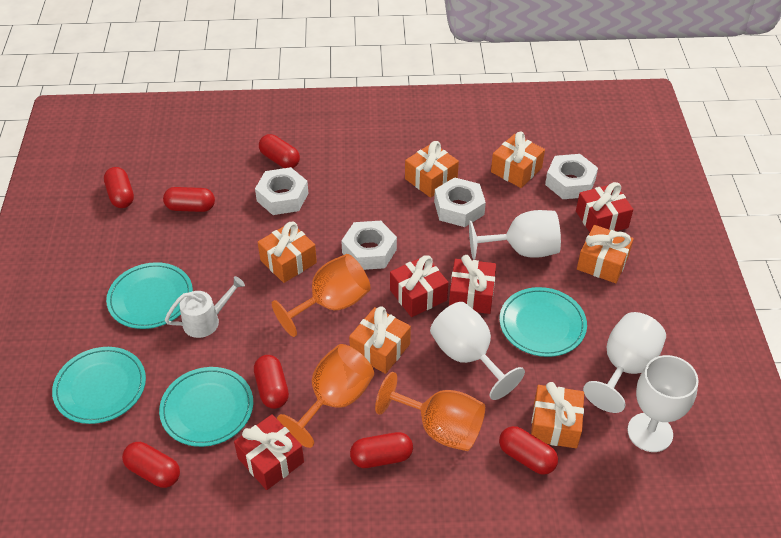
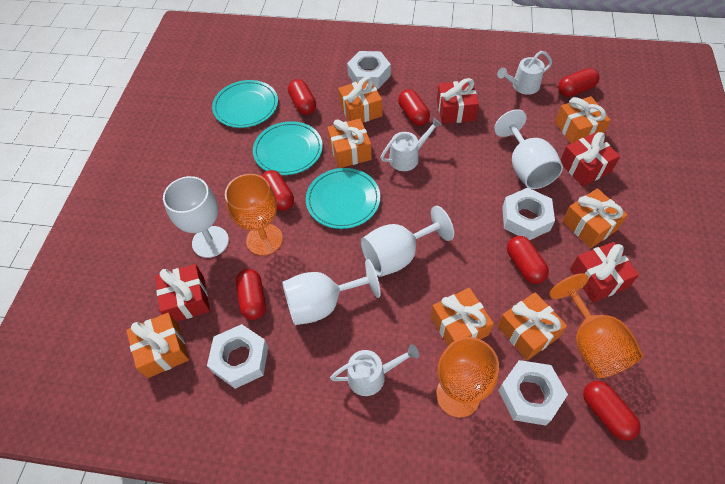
orange gift: 6 -> 7
turquoise plate: 4 -> 3
white watering can: 1 -> 3

